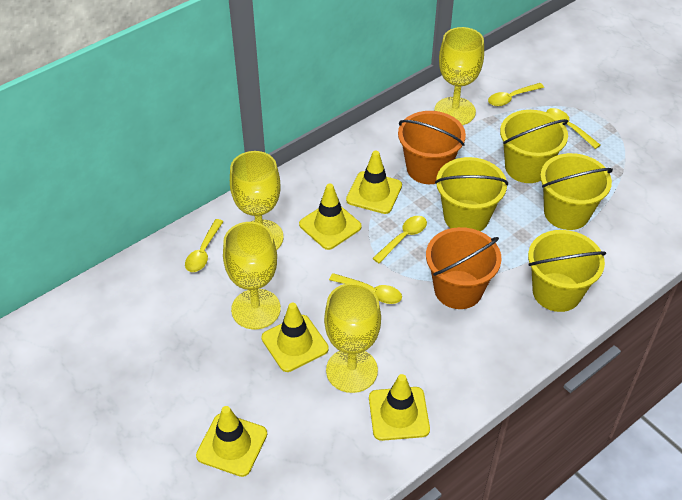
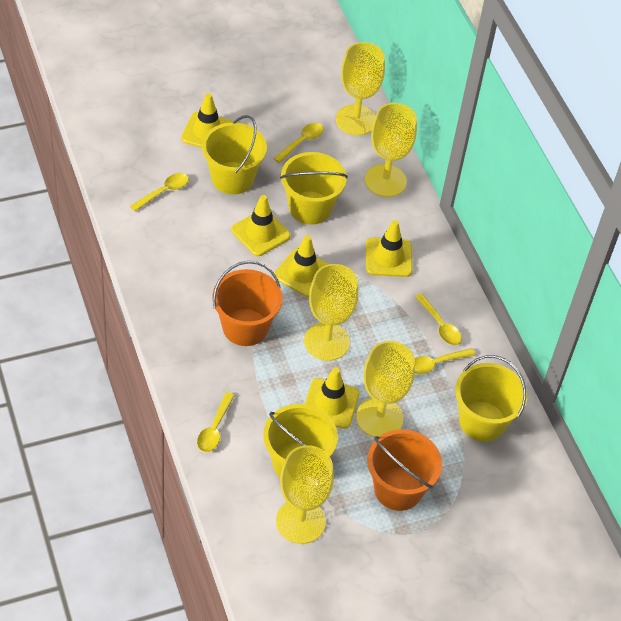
yellow goblet: 4 -> 5

